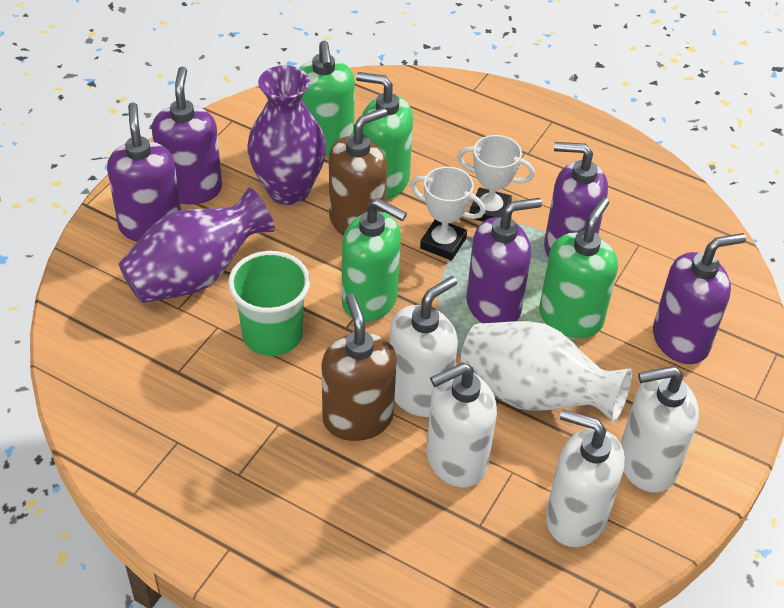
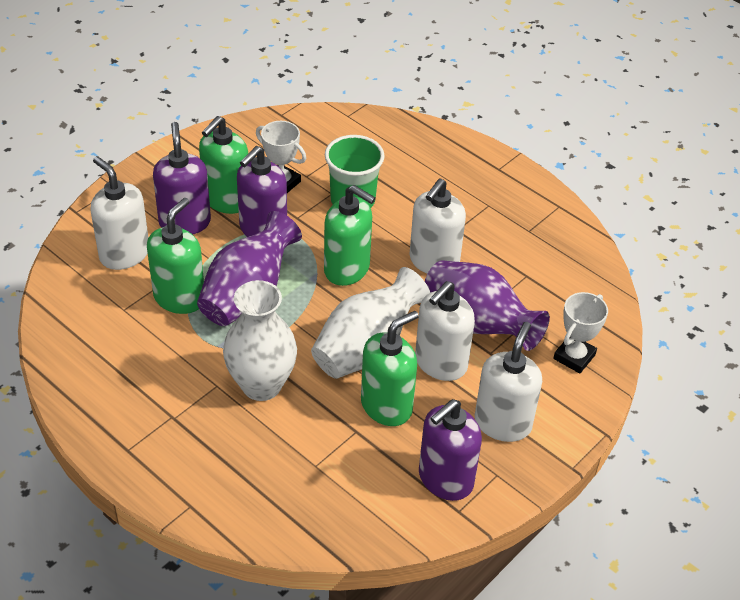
brown soap dispenser: 2 -> 0
purple soap dispenser: 5 -> 3
white vase: 1 -> 2

